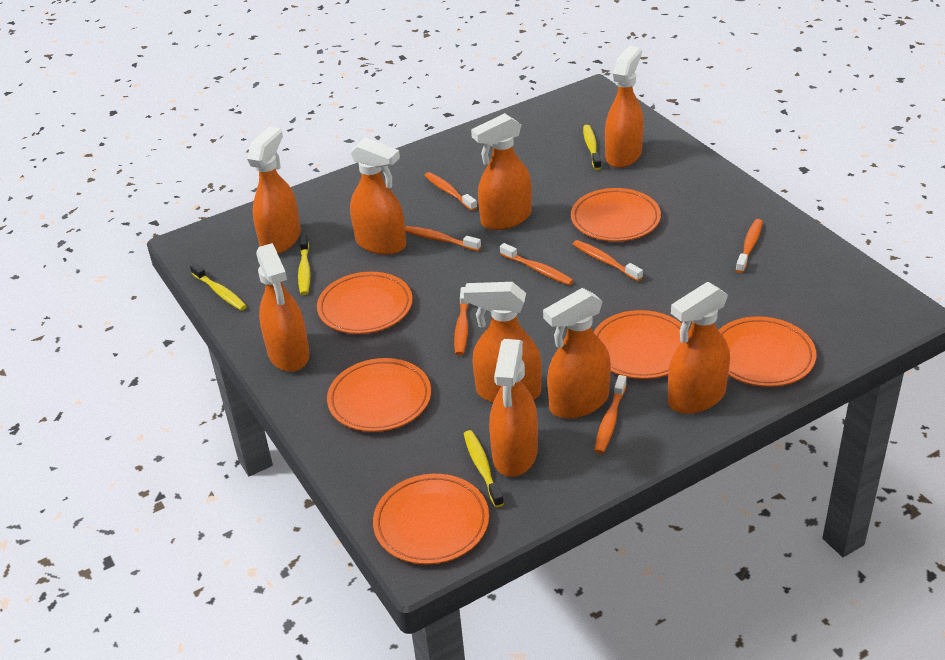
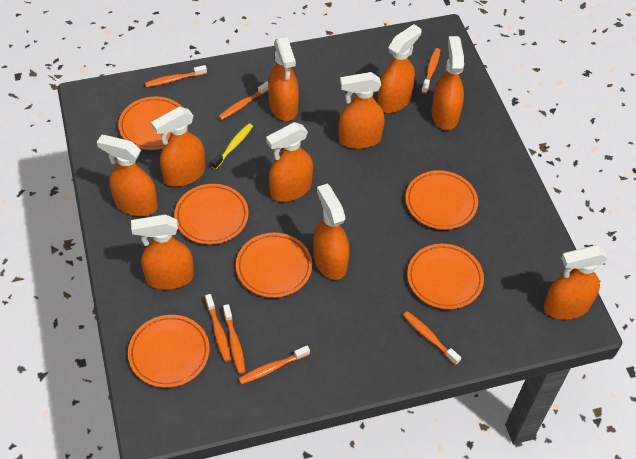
orange spray bottle: 9 -> 10
yellow toothbrush: 4 -> 1

